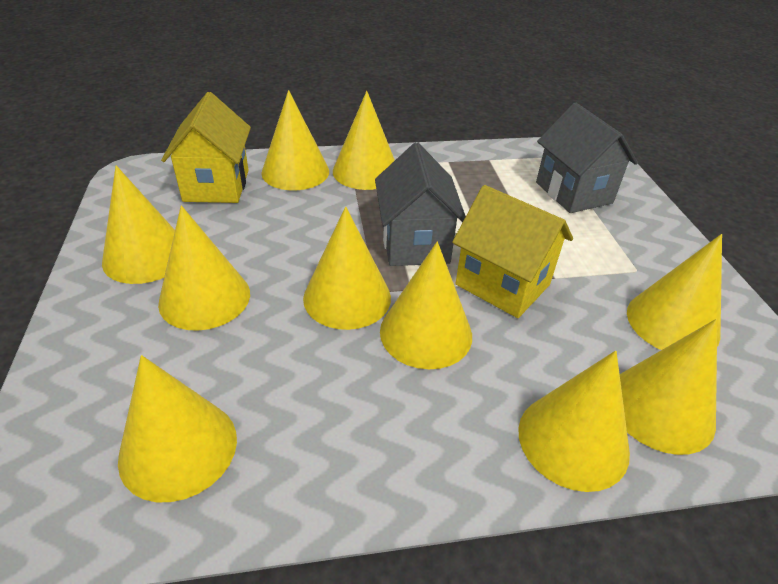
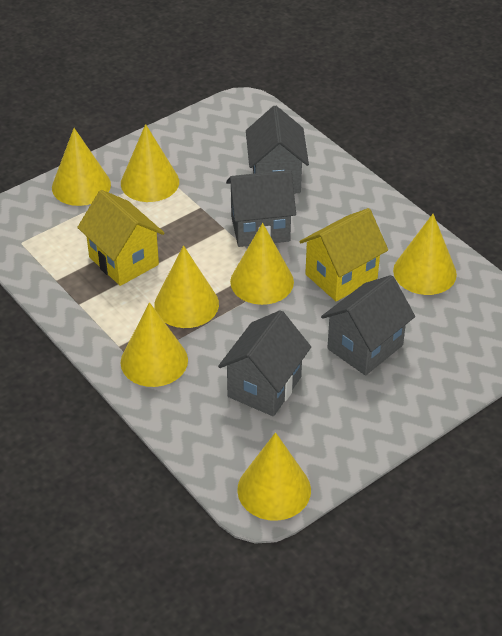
grey house: 2 -> 4
yellow cone: 10 -> 7

